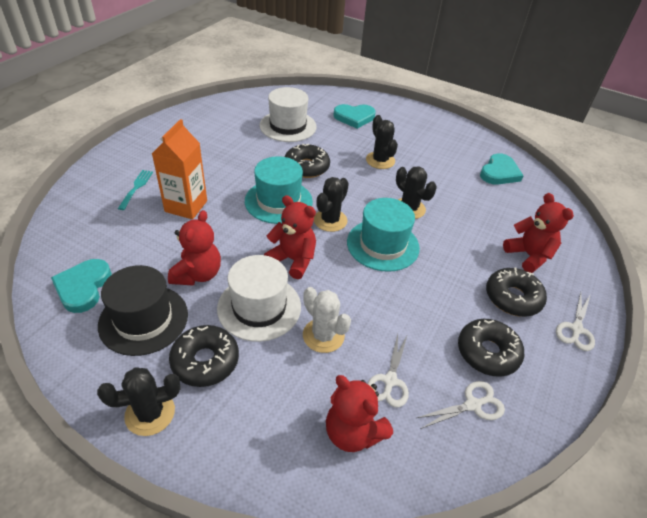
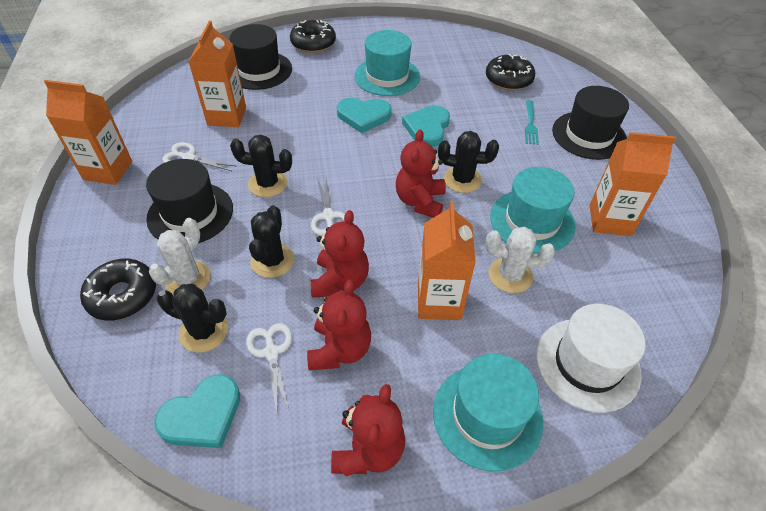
black donut: 4 -> 3
black hat: 1 -> 3
orange carton: 1 -> 4
turquoise hat: 2 -> 3
white cactus: 1 -> 2
white hat: 2 -> 1

